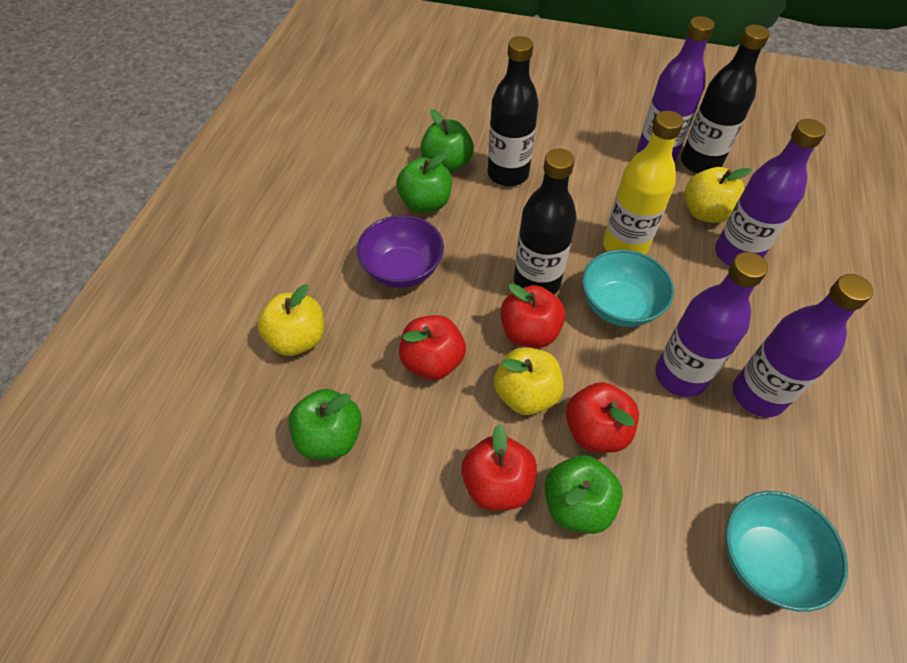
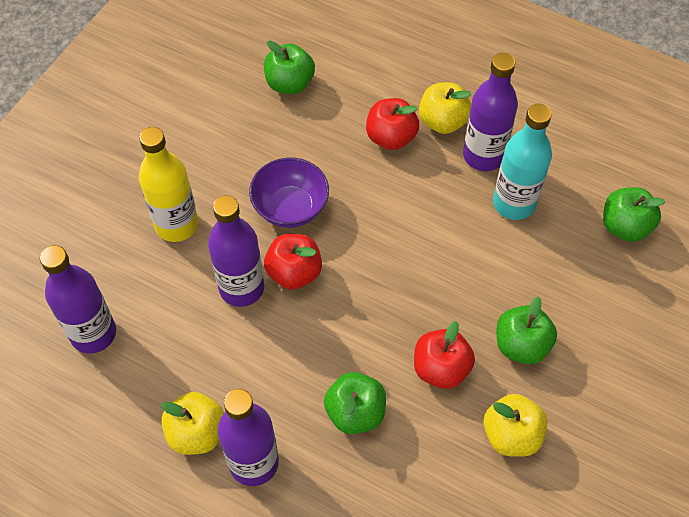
black bottle: 3 -> 0
red apple: 4 -> 3
turquoise bottle: 0 -> 1
turquoise bowl: 2 -> 0

